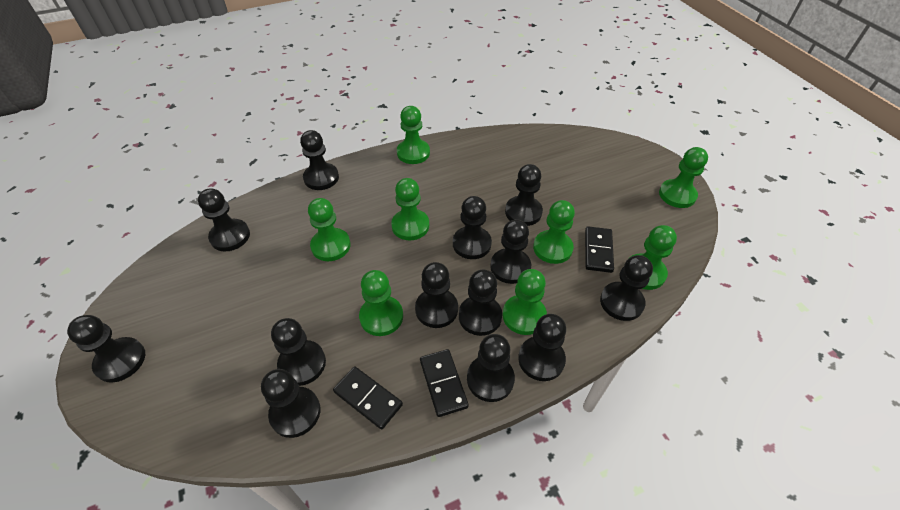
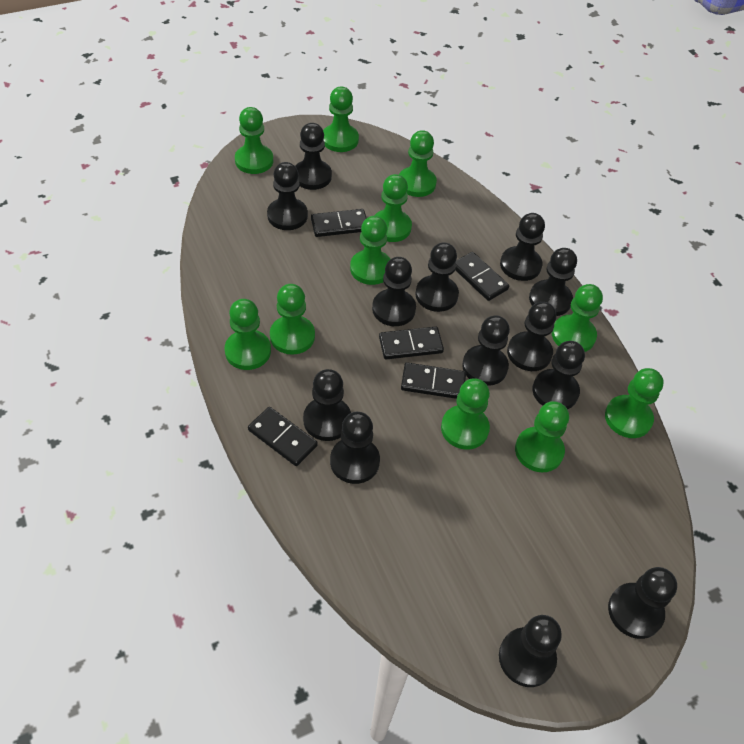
black domino: 3 -> 5
green pawn: 8 -> 11

